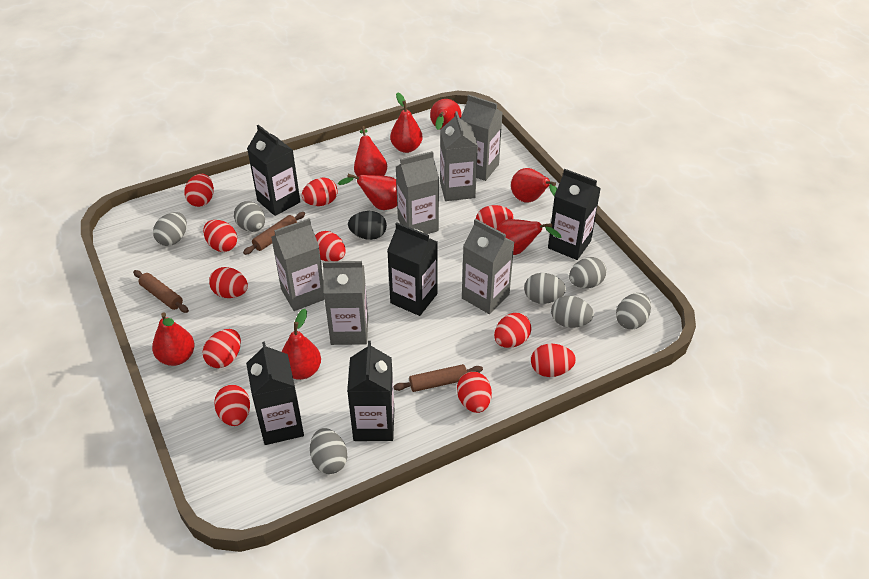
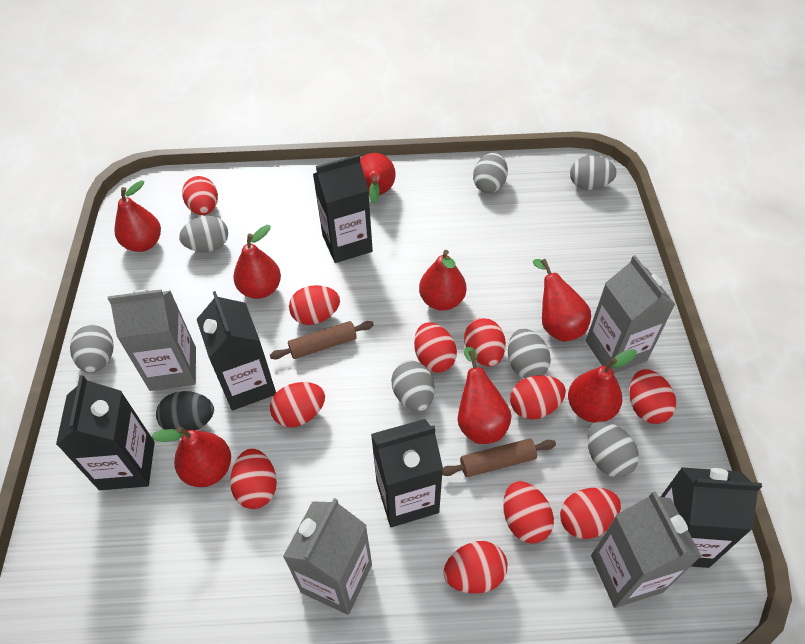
brown rolling pin: 3 -> 2
grey carton: 6 -> 4

